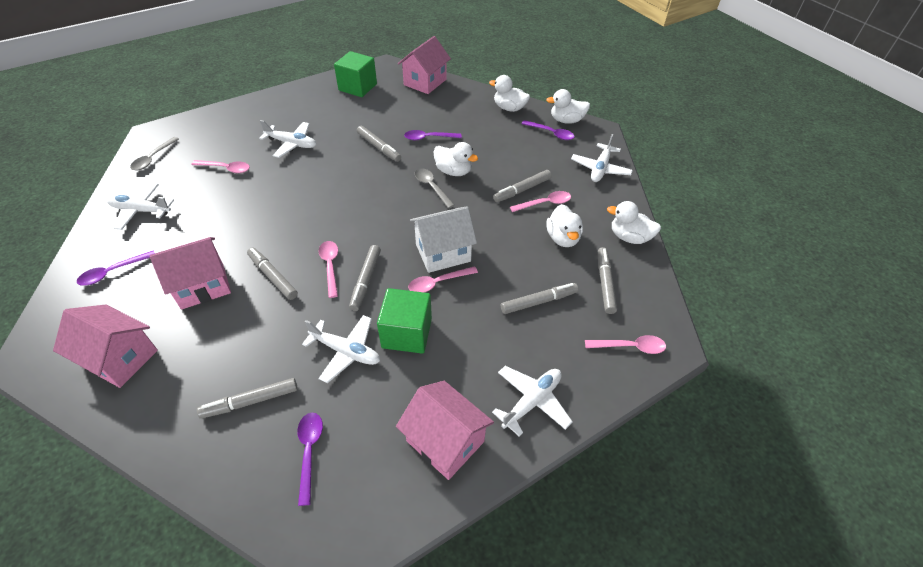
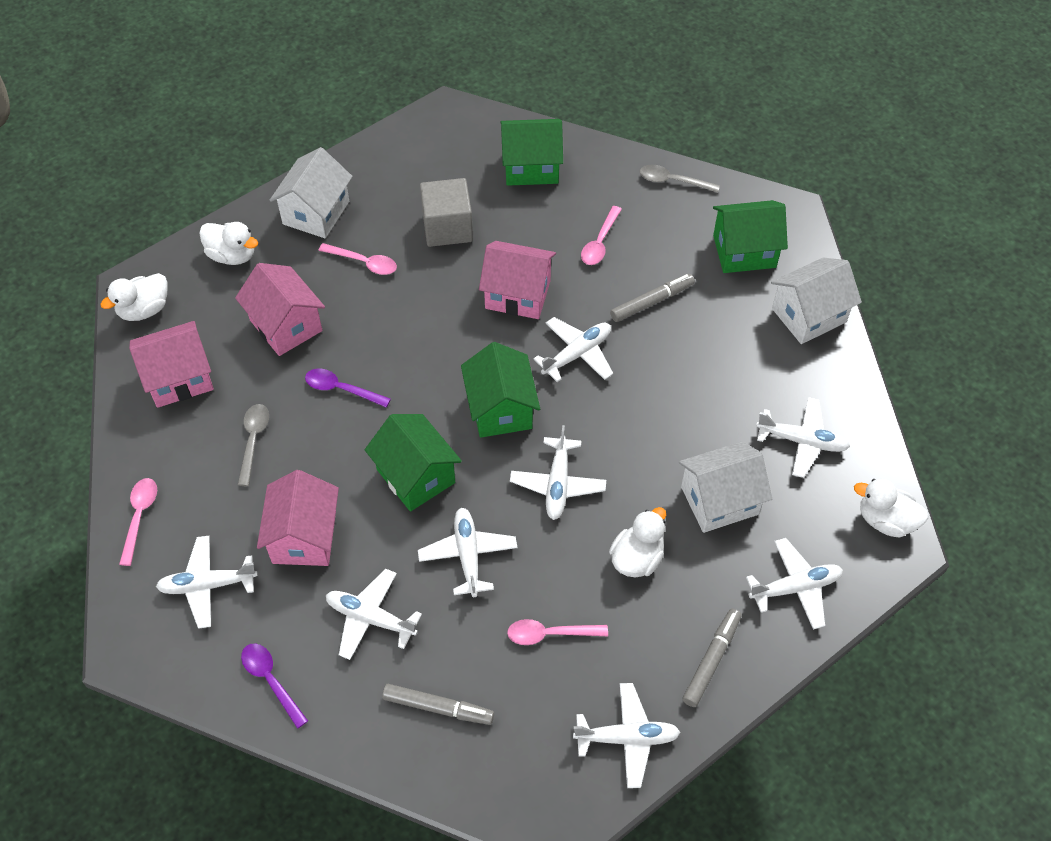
green cube: 2 -> 0
green house: 0 -> 4
grey cube: 0 -> 1
grey marker: 7 -> 3
pink spoon: 5 -> 4
purple spoon: 4 -> 2
white duck: 5 -> 4
white house: 1 -> 3
white plane: 5 -> 8

